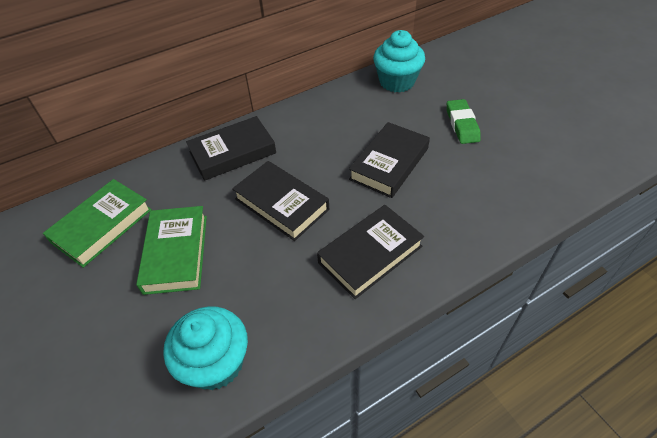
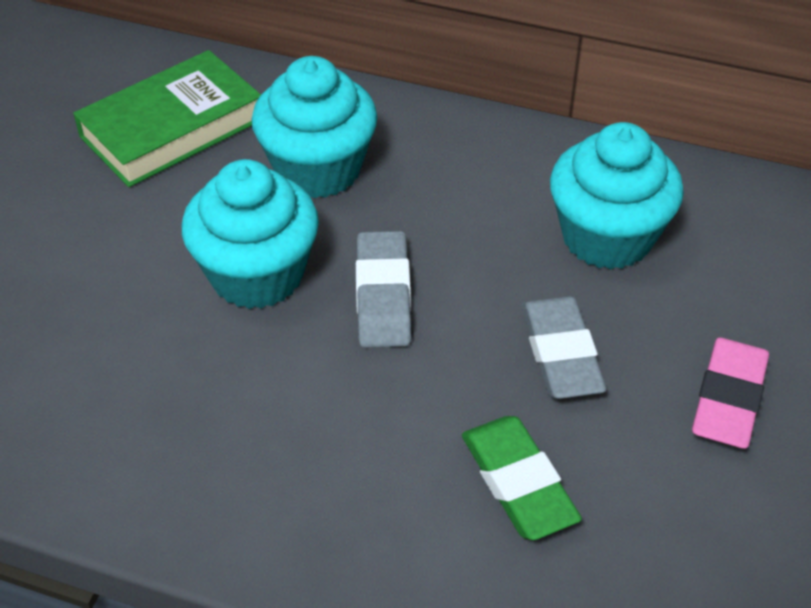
black book: 4 -> 0
green book: 2 -> 1
grey eraser: 0 -> 2
pink eraser: 0 -> 1
turquoise cupcake: 2 -> 3

